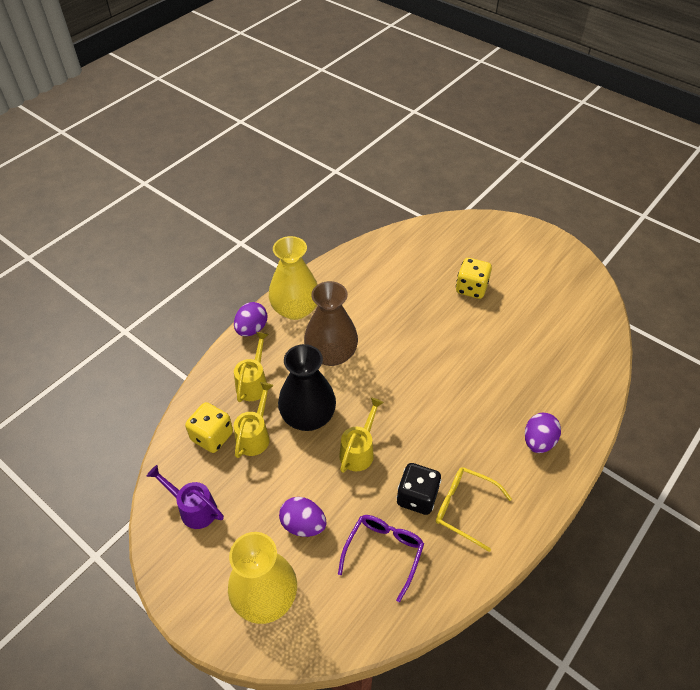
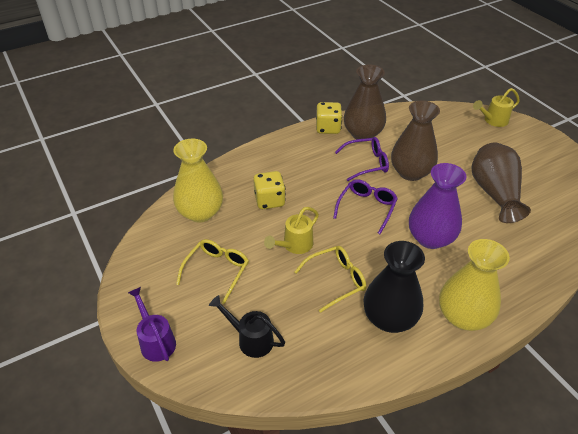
black dice: 1 -> 0
black watering can: 0 -> 1
brown vase: 1 -> 3
purple egg: 3 -> 0
purple glasses: 1 -> 2
purple vase: 0 -> 1
yellow glasses: 1 -> 2
yellow watering can: 3 -> 2

